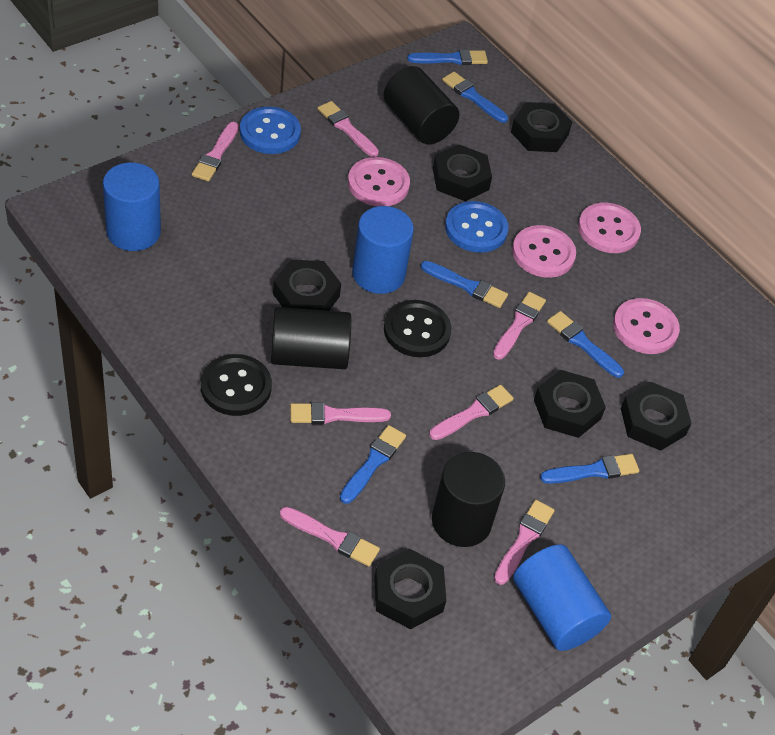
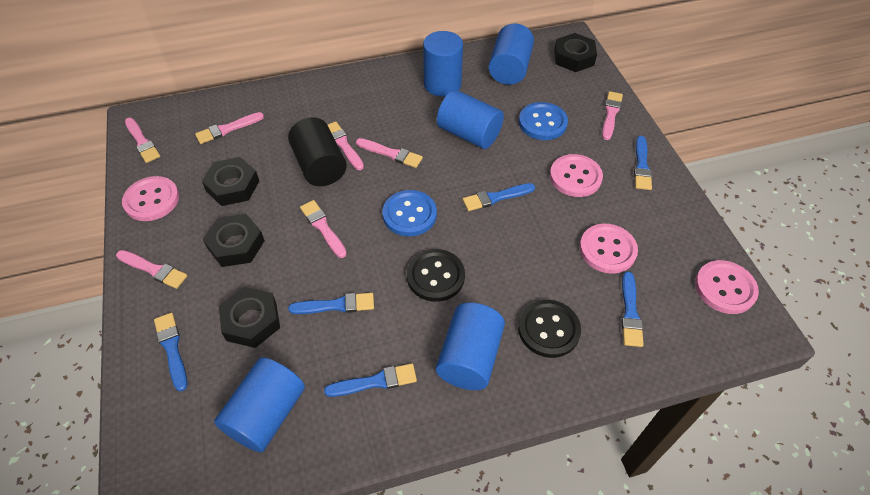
black cylinder: 3 -> 1
black nut: 6 -> 4
blue cylinder: 3 -> 5

